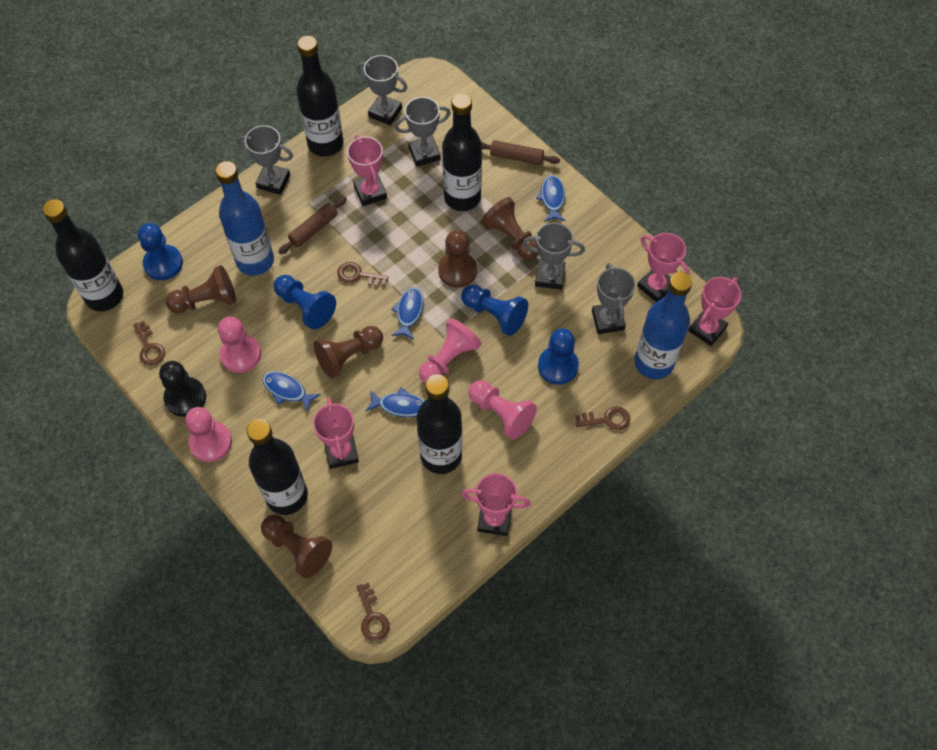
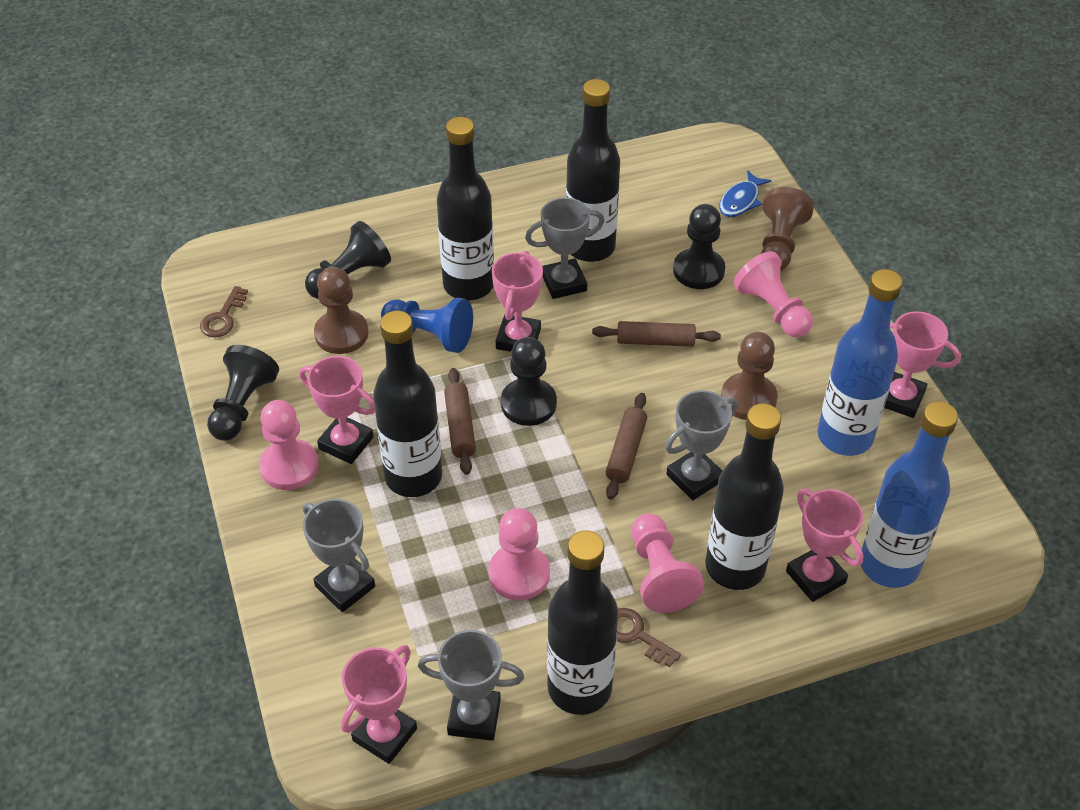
black pawn: 1 -> 4
blue fish: 4 -> 1
blue pawn: 4 -> 1
brown key: 4 -> 2
brown pawn: 5 -> 3
brown rolling pin: 2 -> 3
grey trophy: 5 -> 4

